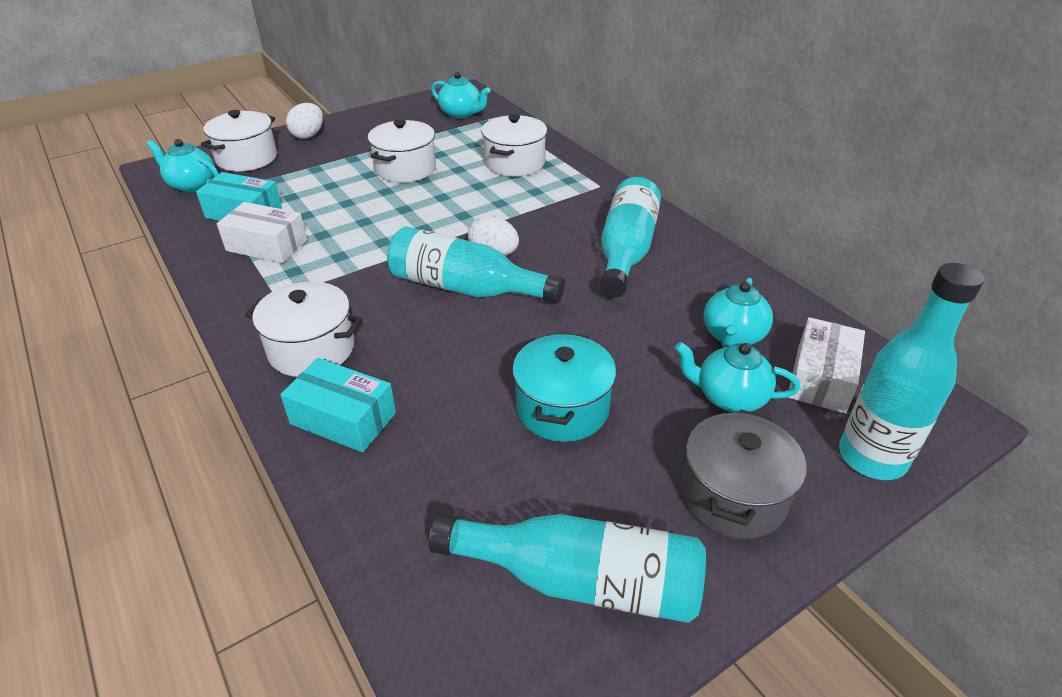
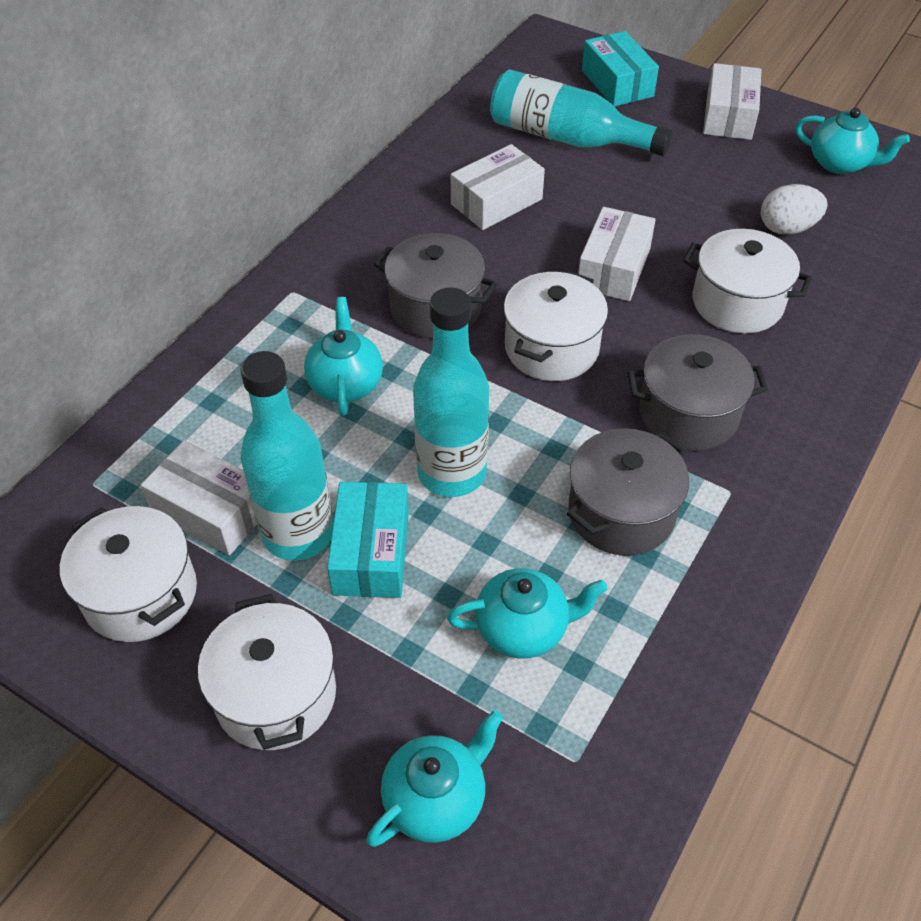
grey pot: 1 -> 3
turquoise bottle: 4 -> 3
turquoise pot: 1 -> 0
white box: 2 -> 4
white egg: 2 -> 1

